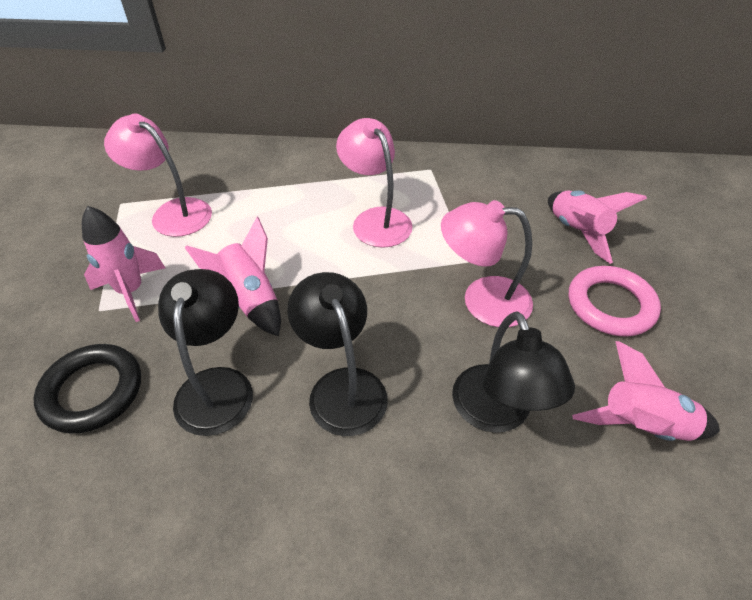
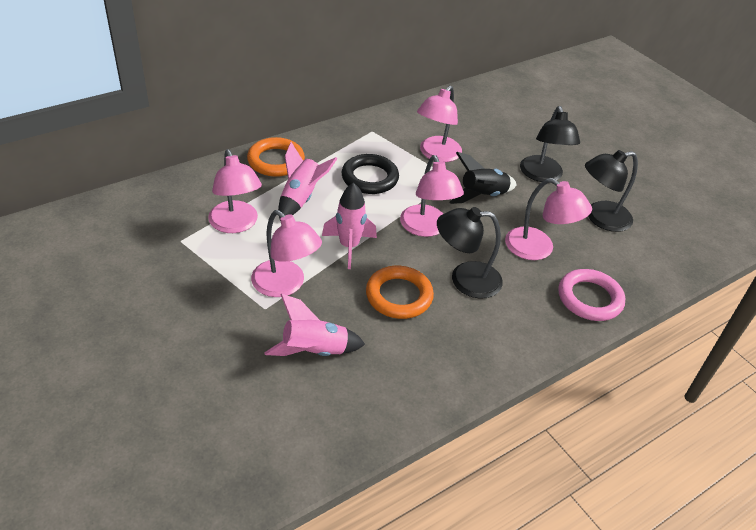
black rocket: 0 -> 1
orange ring: 0 -> 2
pink lamp: 3 -> 5
pink rocket: 4 -> 3

